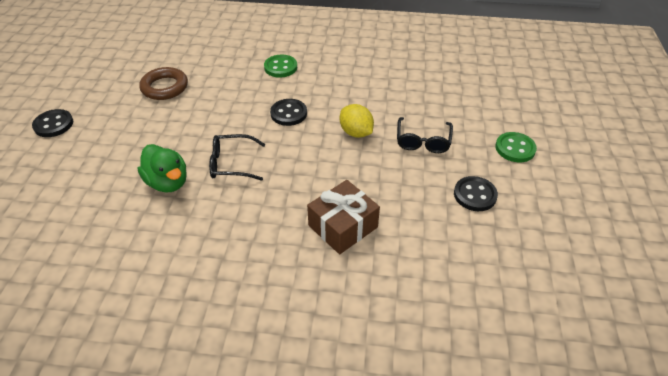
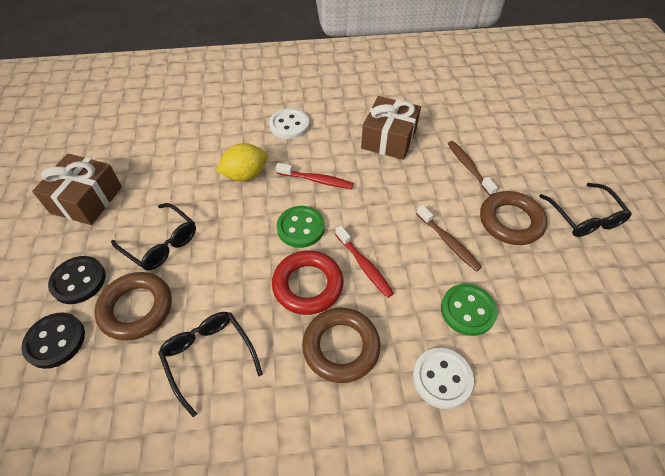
black button: 3 -> 2
black glasses: 2 -> 3
brown gift: 1 -> 2
brown ring: 1 -> 3
brown toothbrush: 0 -> 2
green duck: 1 -> 0
red ring: 0 -> 1
red toothbrush: 0 -> 2
white button: 0 -> 2

